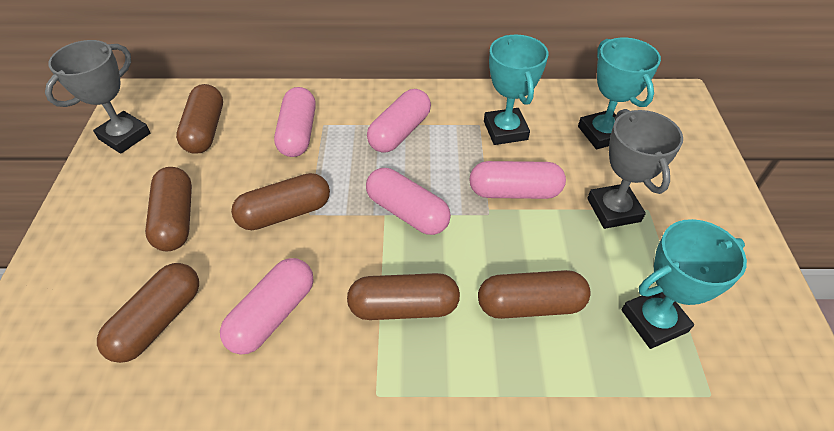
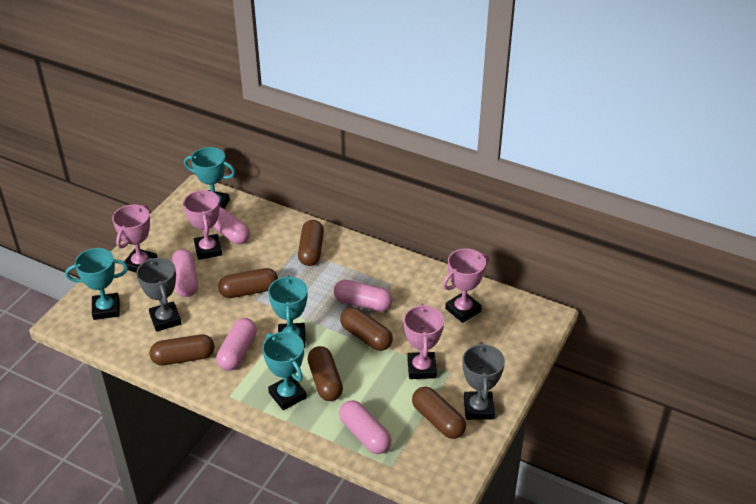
pink trophy: 0 -> 4
turquoise trophy: 3 -> 4

